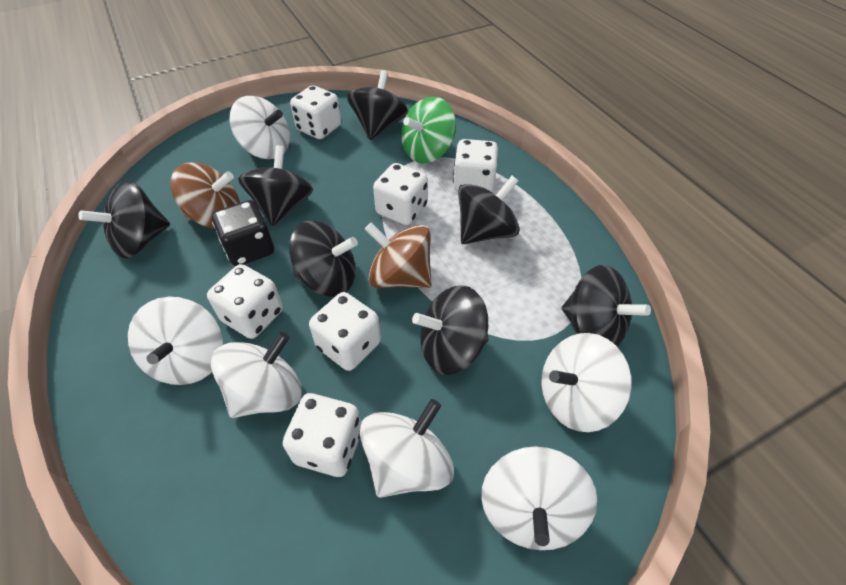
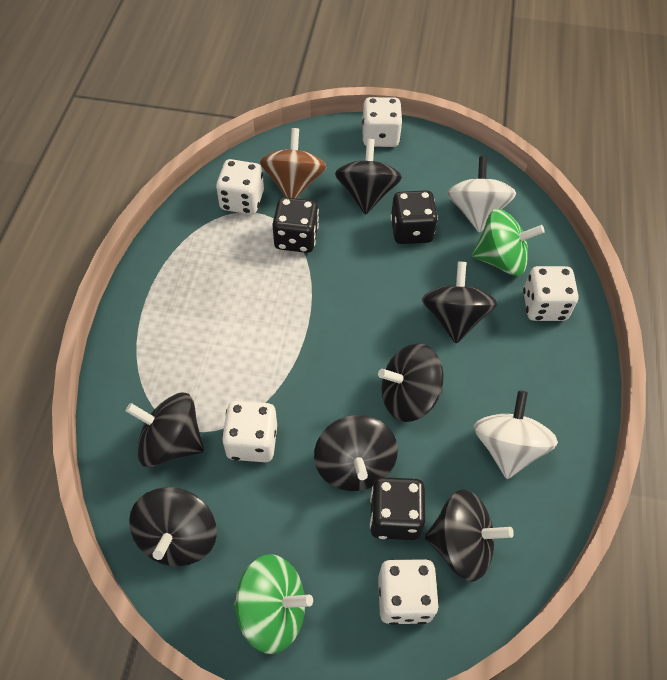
black dice: 1 -> 3
brown spinning top: 2 -> 1
green spinning top: 1 -> 2
white dice: 6 -> 5
white spinning top: 6 -> 2

